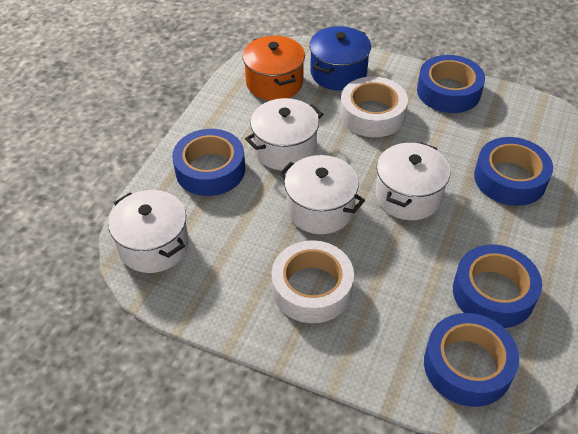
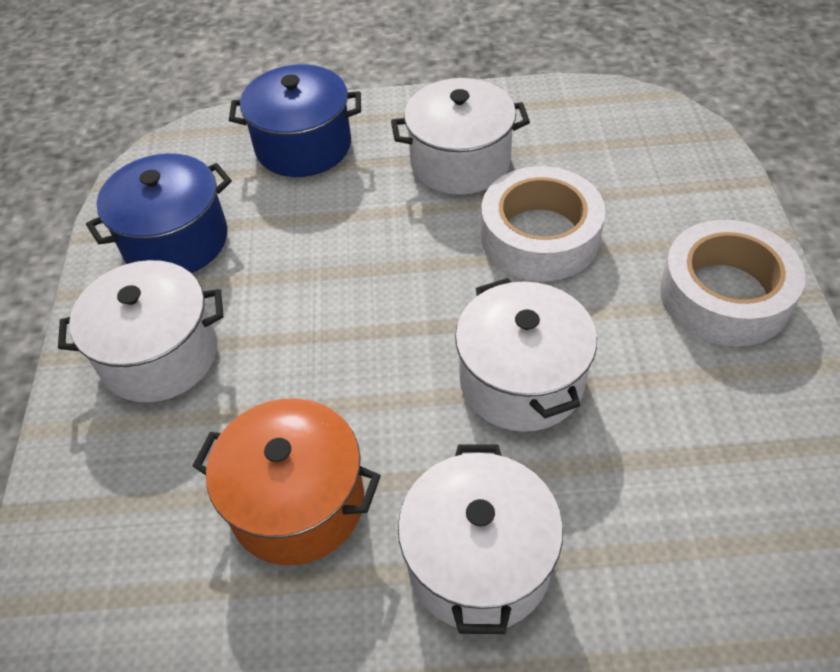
blue pot: 1 -> 2
blue tape: 5 -> 0

